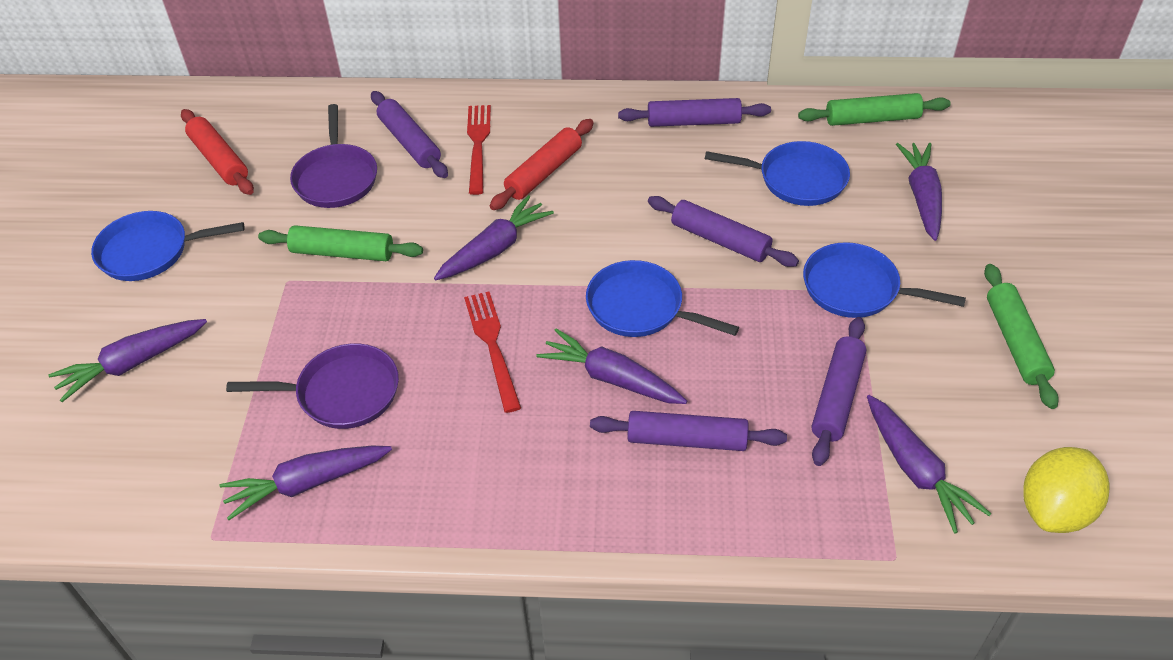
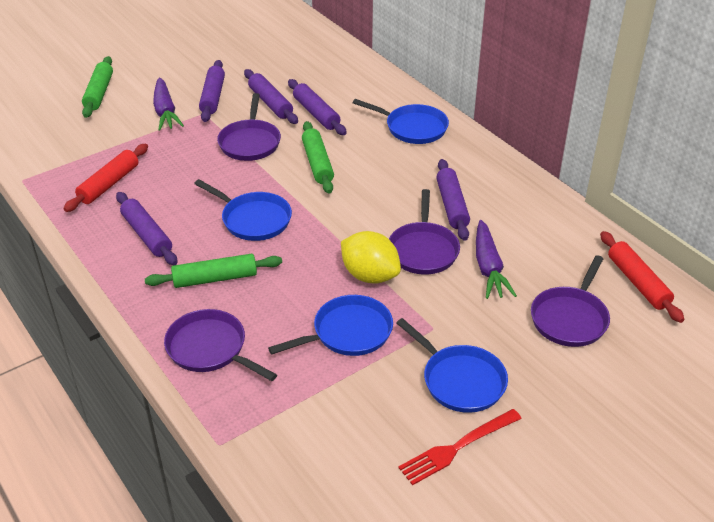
purple carrot: 6 -> 2
purple pan: 2 -> 4
red fork: 2 -> 1

